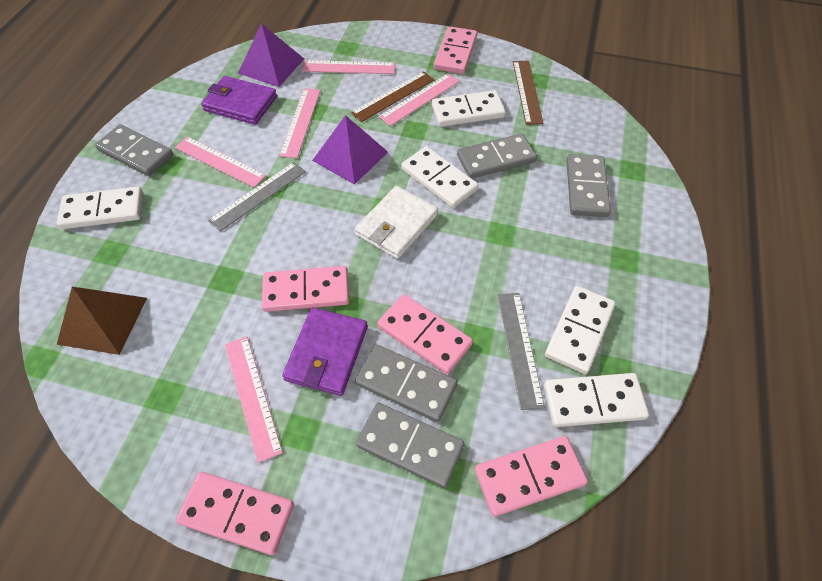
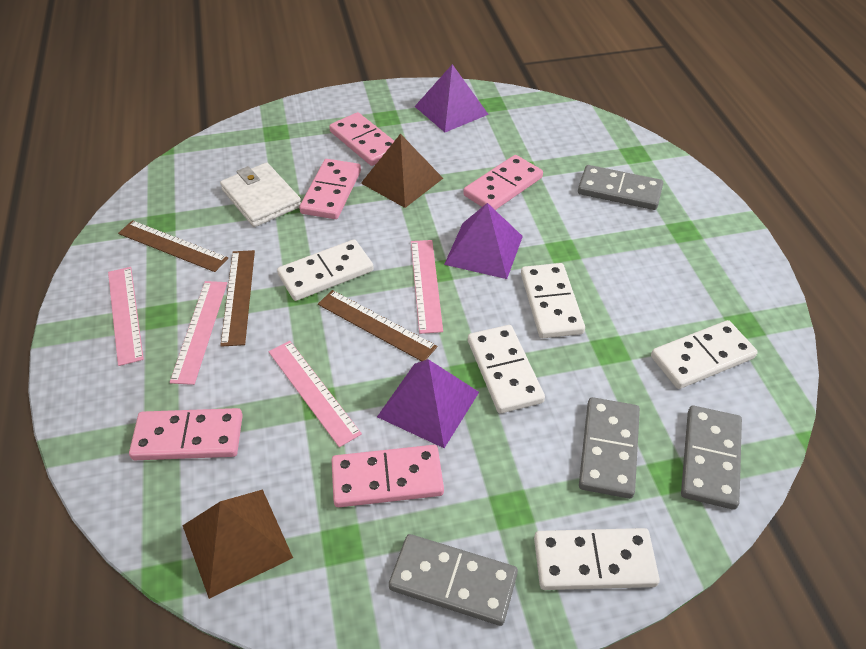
brown pyramid: 1 -> 2
brown ruler: 2 -> 3
grey domino: 5 -> 4
grey ruler: 2 -> 0
pink ruler: 5 -> 4
purple pyramid: 2 -> 3
purple wallet: 2 -> 0

